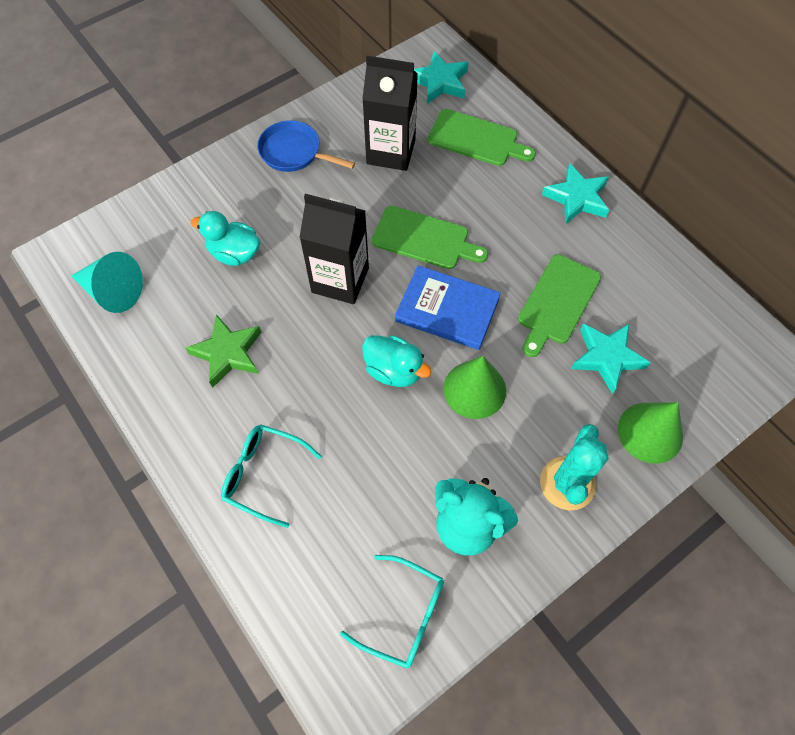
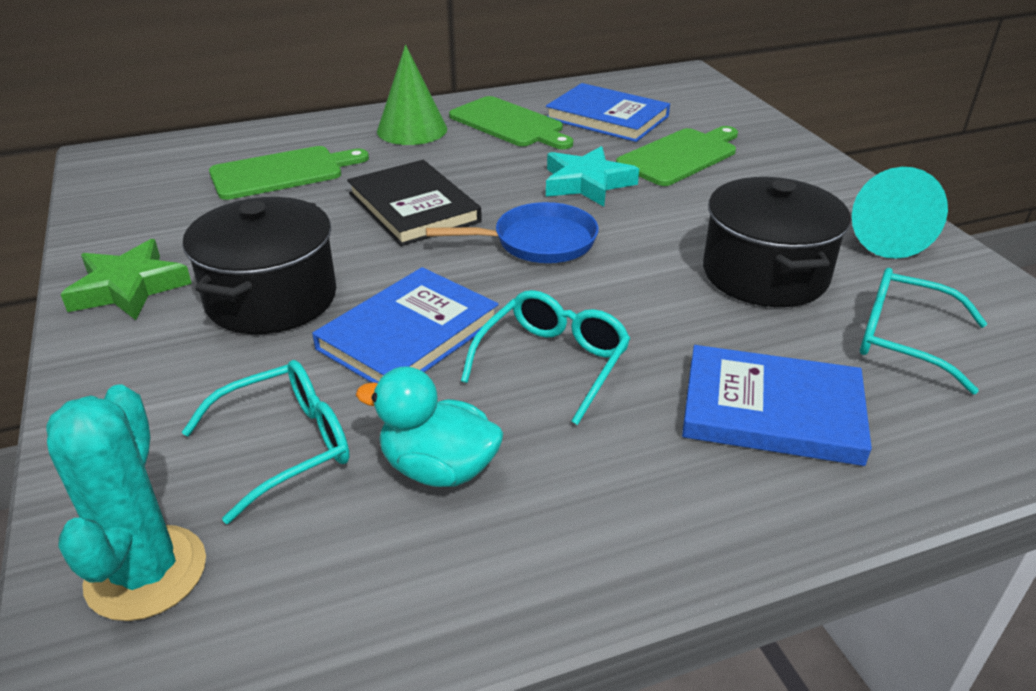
black book: 0 -> 1
black carton: 2 -> 0
black pot: 0 -> 2
blue book: 1 -> 3
green cone: 2 -> 1
turquoise duck: 2 -> 1
turquoise glasses: 2 -> 3
turquoise star: 3 -> 1
turquoise teddy bear: 1 -> 0

